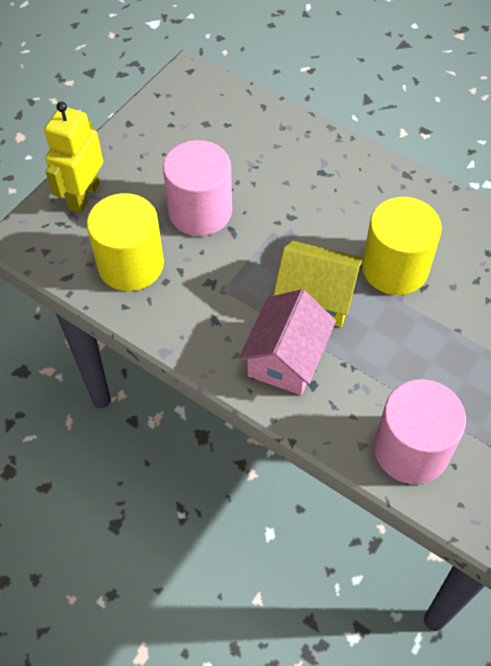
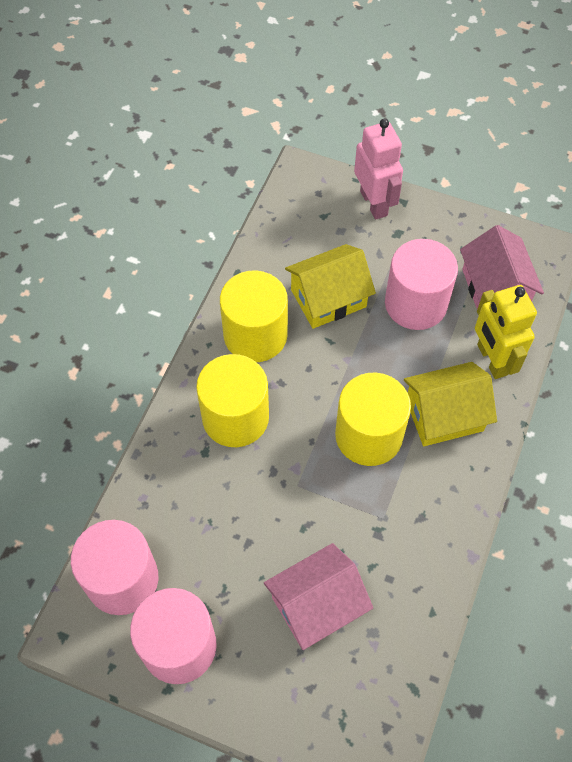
pink cylinder: 2 -> 3
pink house: 1 -> 2
pink robot: 0 -> 1
yellow cylinder: 2 -> 3
yellow house: 1 -> 2

